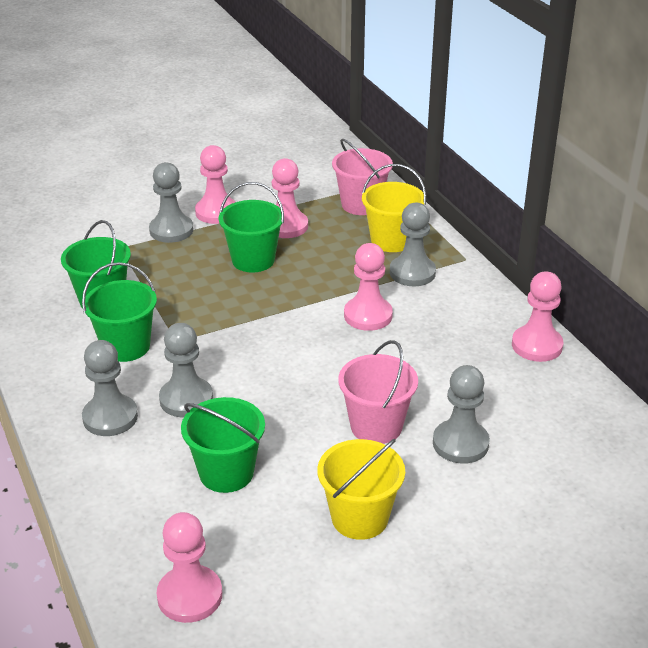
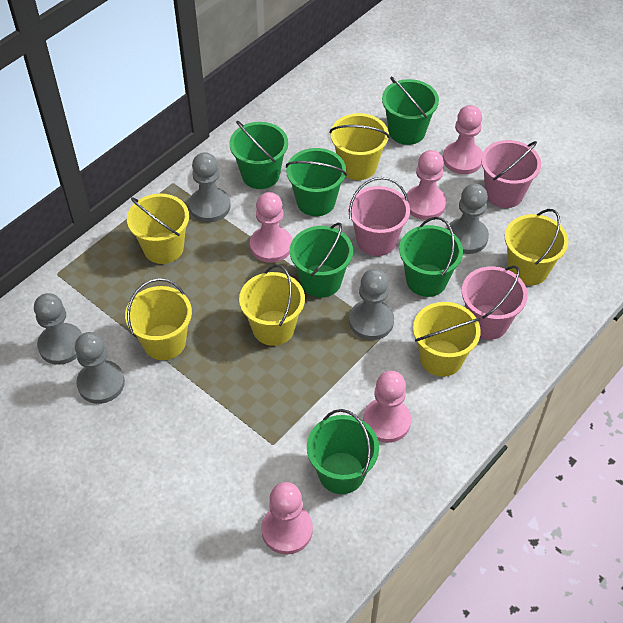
green bucket: 4 -> 6
pink bucket: 2 -> 3
yellow bucket: 2 -> 6

